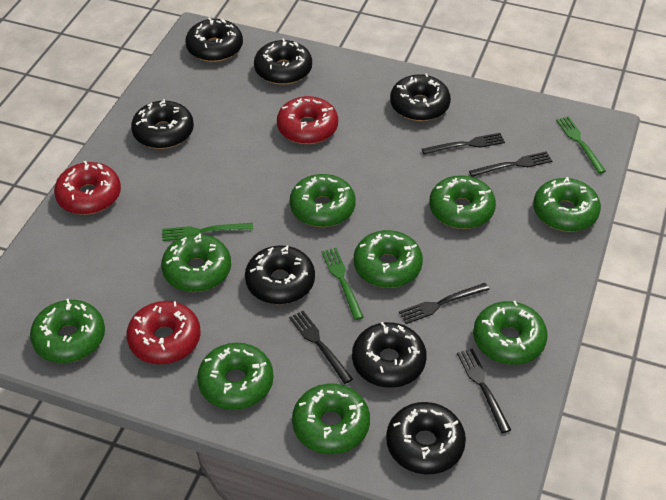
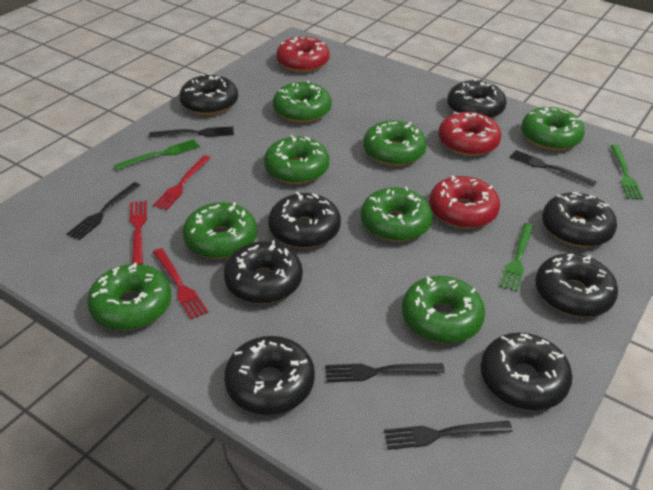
black donut: 7 -> 8
green donut: 9 -> 8
red fork: 0 -> 3

